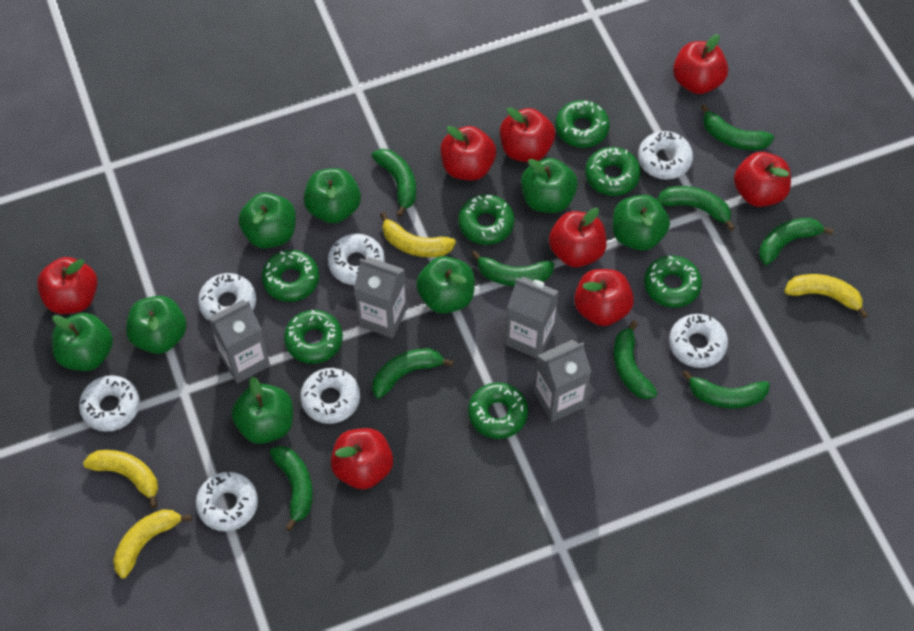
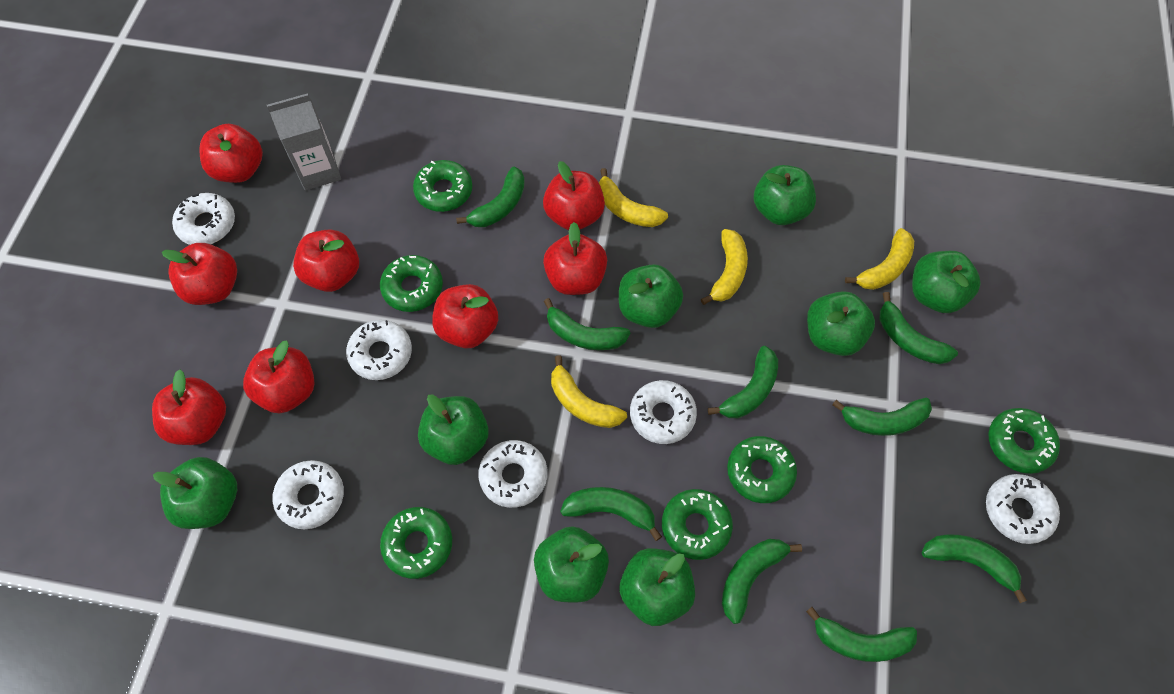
green donut: 7 -> 6
grey carton: 4 -> 1
white donut: 7 -> 6

